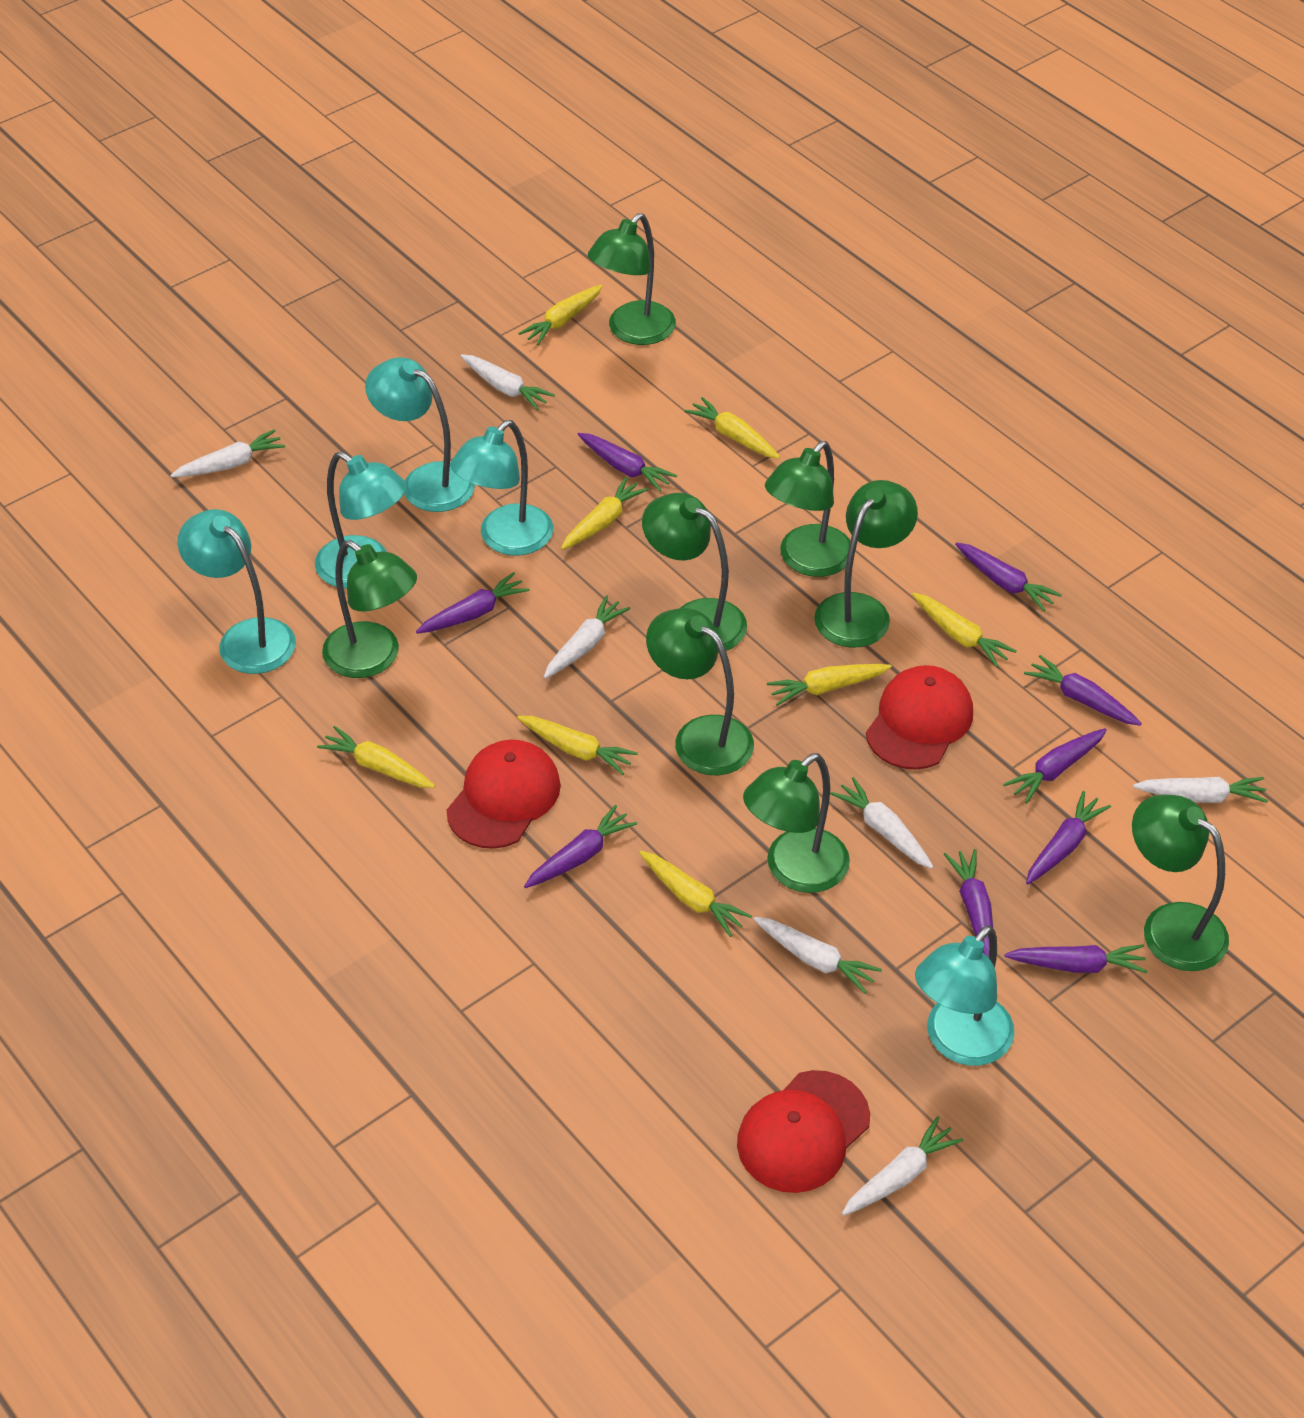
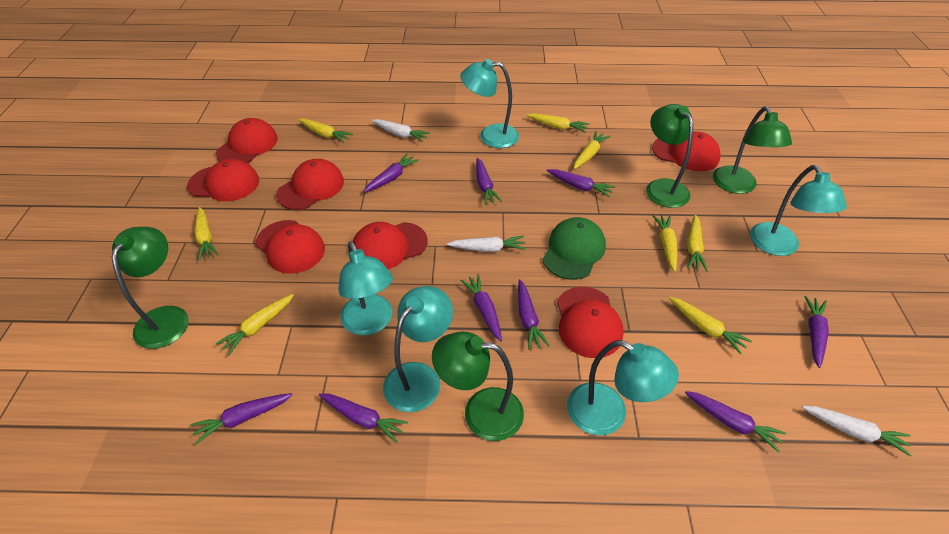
green cap: 0 -> 1
green lamp: 8 -> 4
red cap: 3 -> 7
white carrot: 7 -> 3

